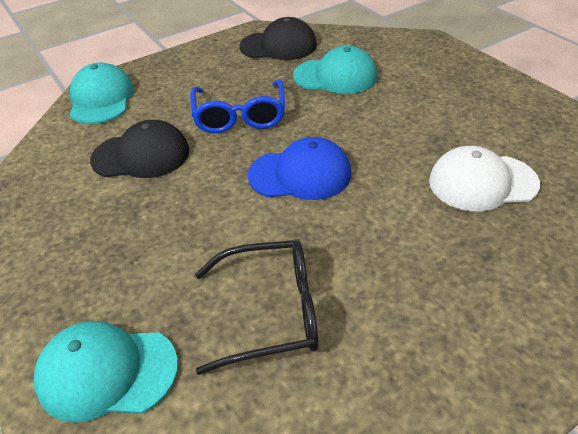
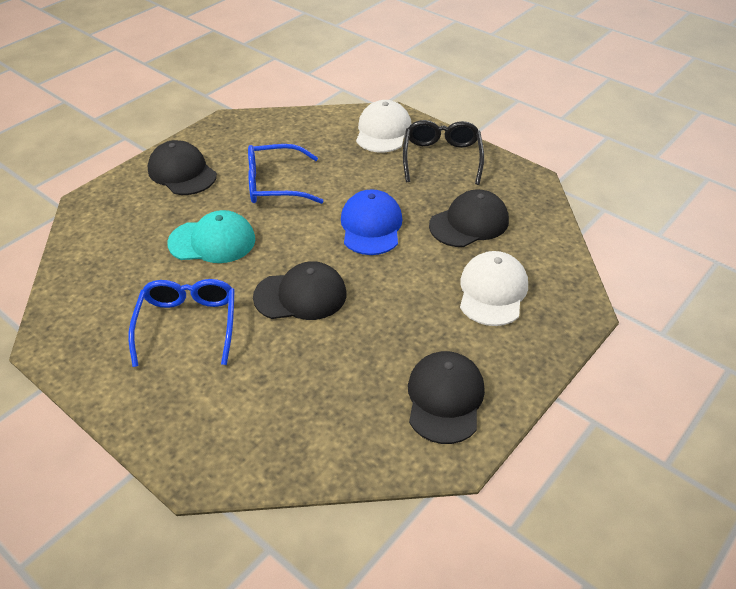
black cap: 2 -> 4
blue glasses: 1 -> 2
turquoise cap: 3 -> 1
white cap: 1 -> 2

